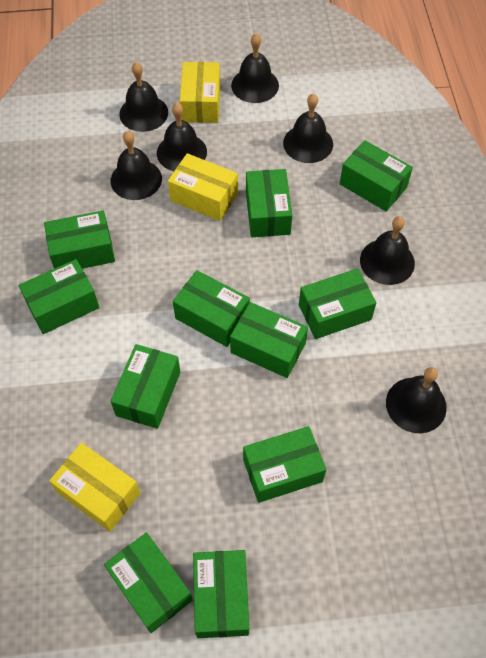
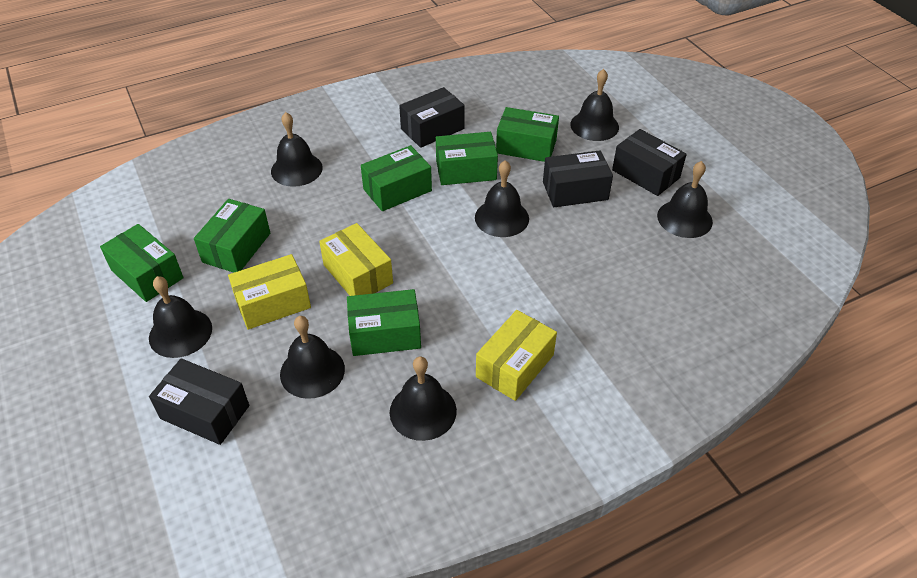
black box: 0 -> 4
green box: 11 -> 6

